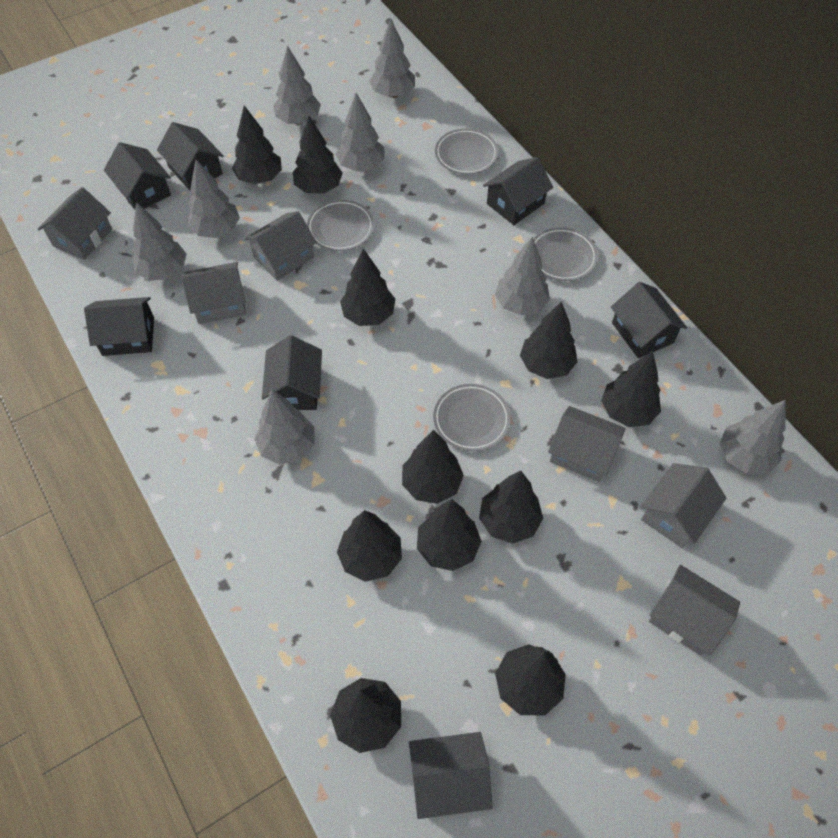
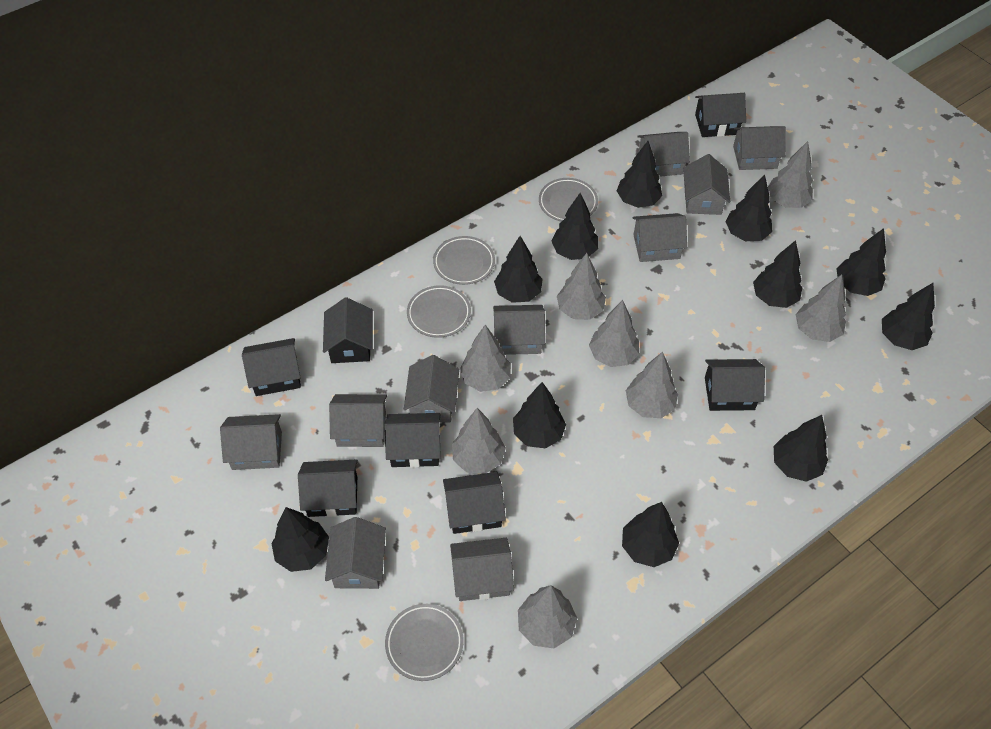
grey house: 6 -> 10

